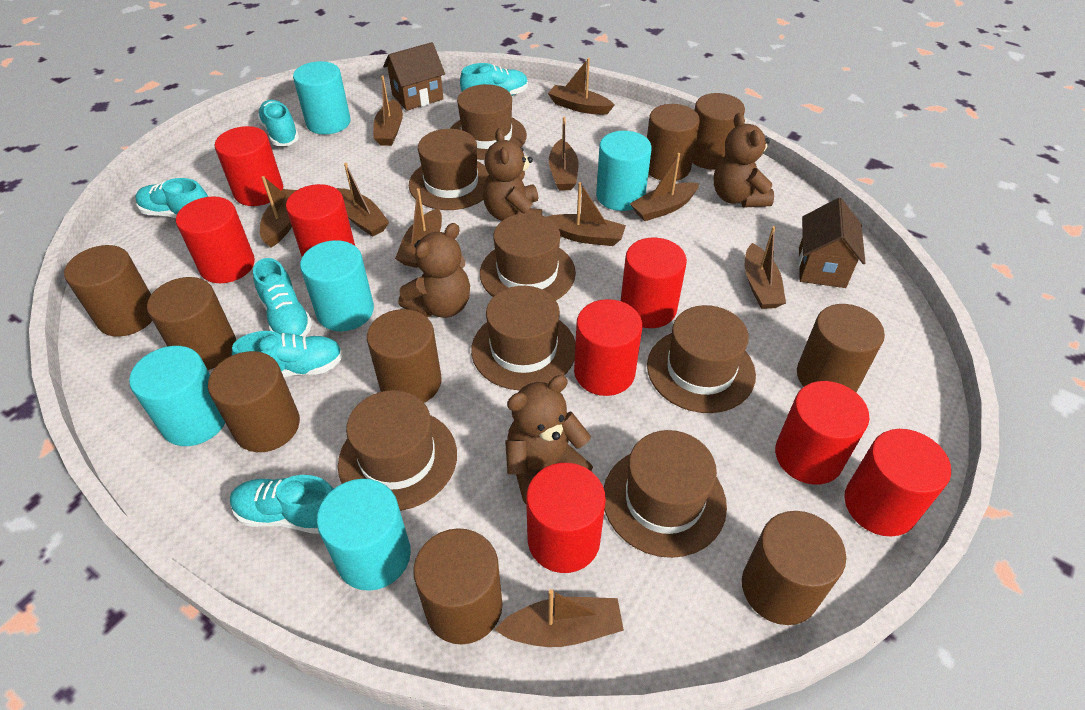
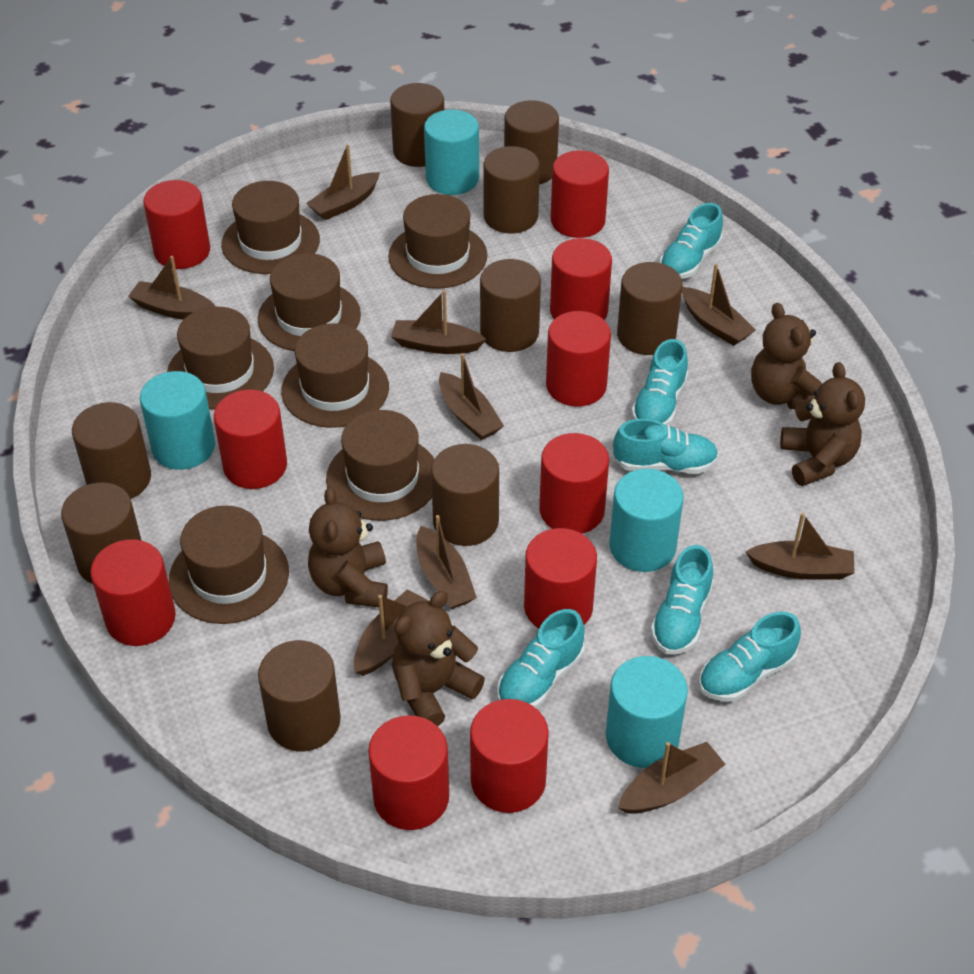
brown boat: 10 -> 9
brown house: 2 -> 0
red cylinder: 8 -> 10
turquoise cylinder: 5 -> 4

